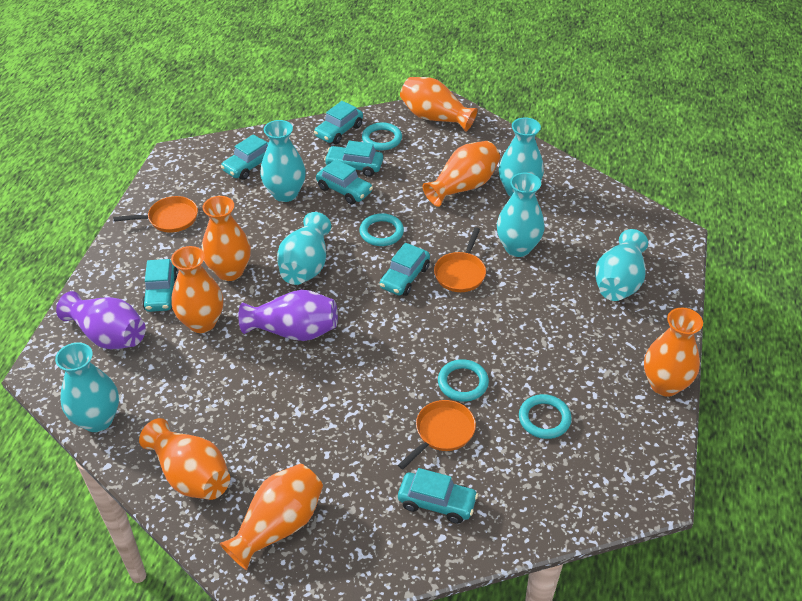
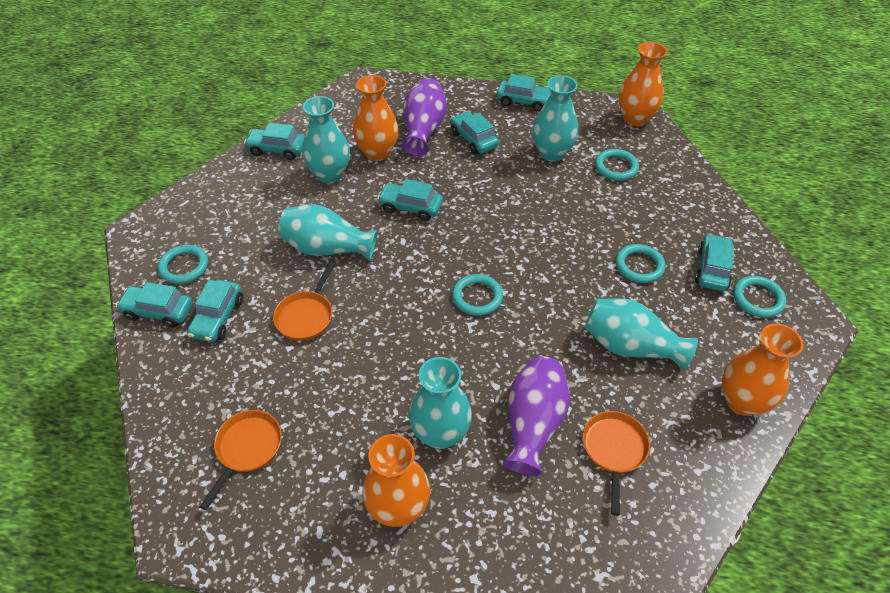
orange vase: 7 -> 4
turquoise ring: 4 -> 5
turquoise vase: 6 -> 5

